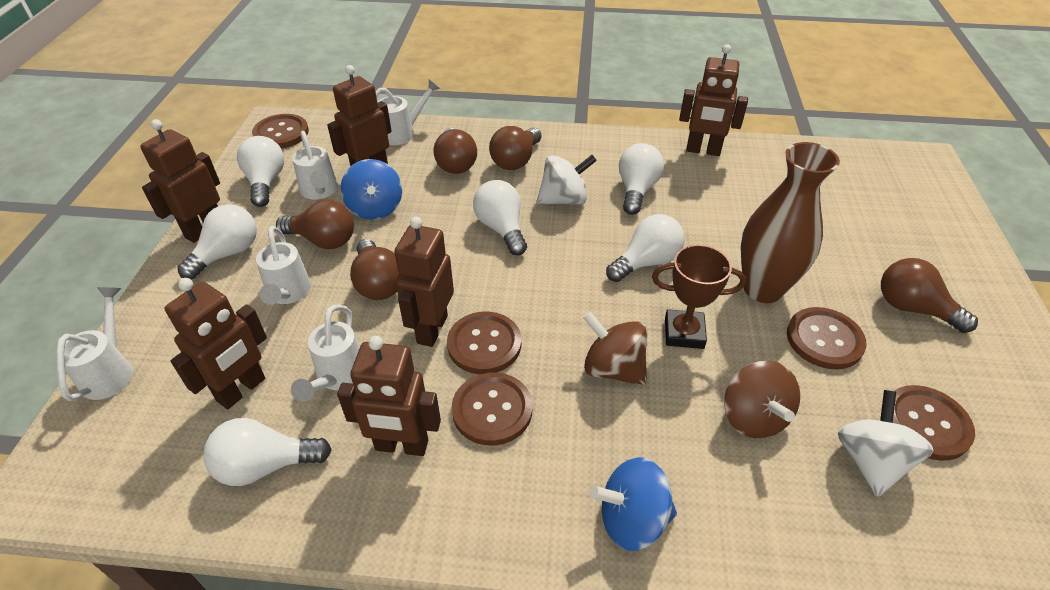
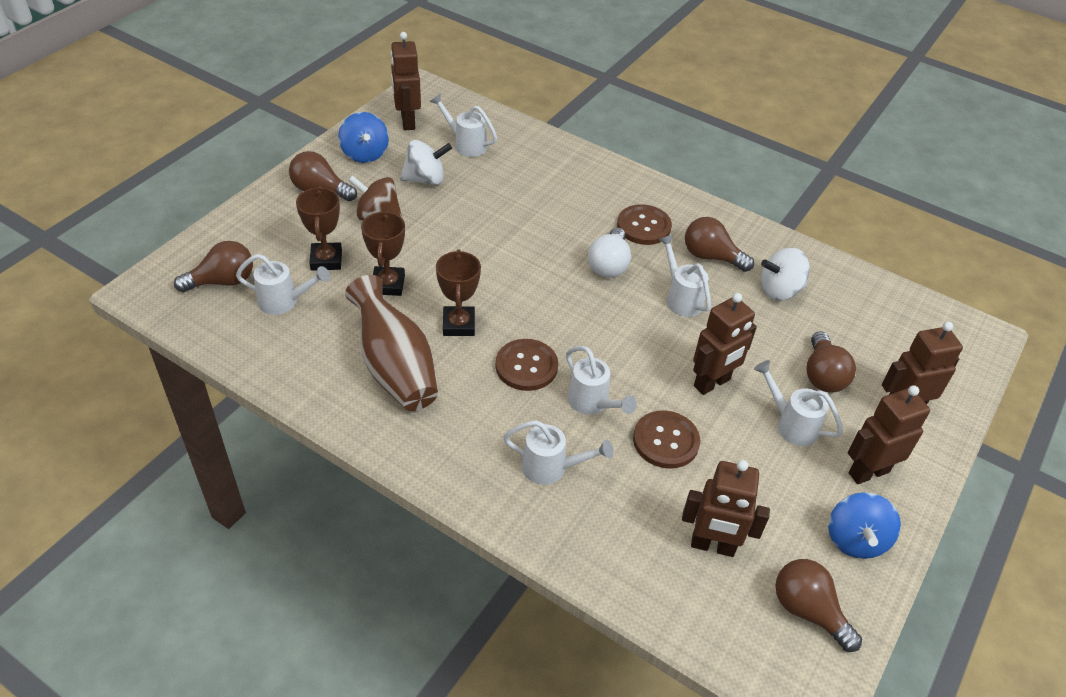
brown button: 5 -> 3
brown robot: 6 -> 5
brown spinning top: 2 -> 1
brown trophy: 1 -> 3
white light bulb: 6 -> 1
white watering can: 5 -> 6

